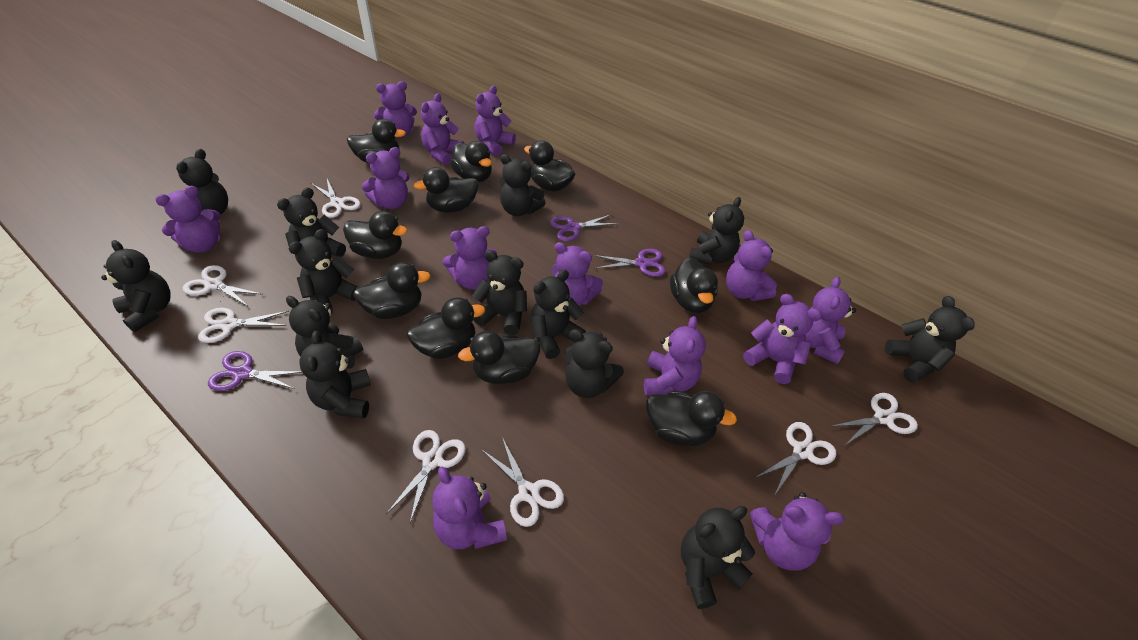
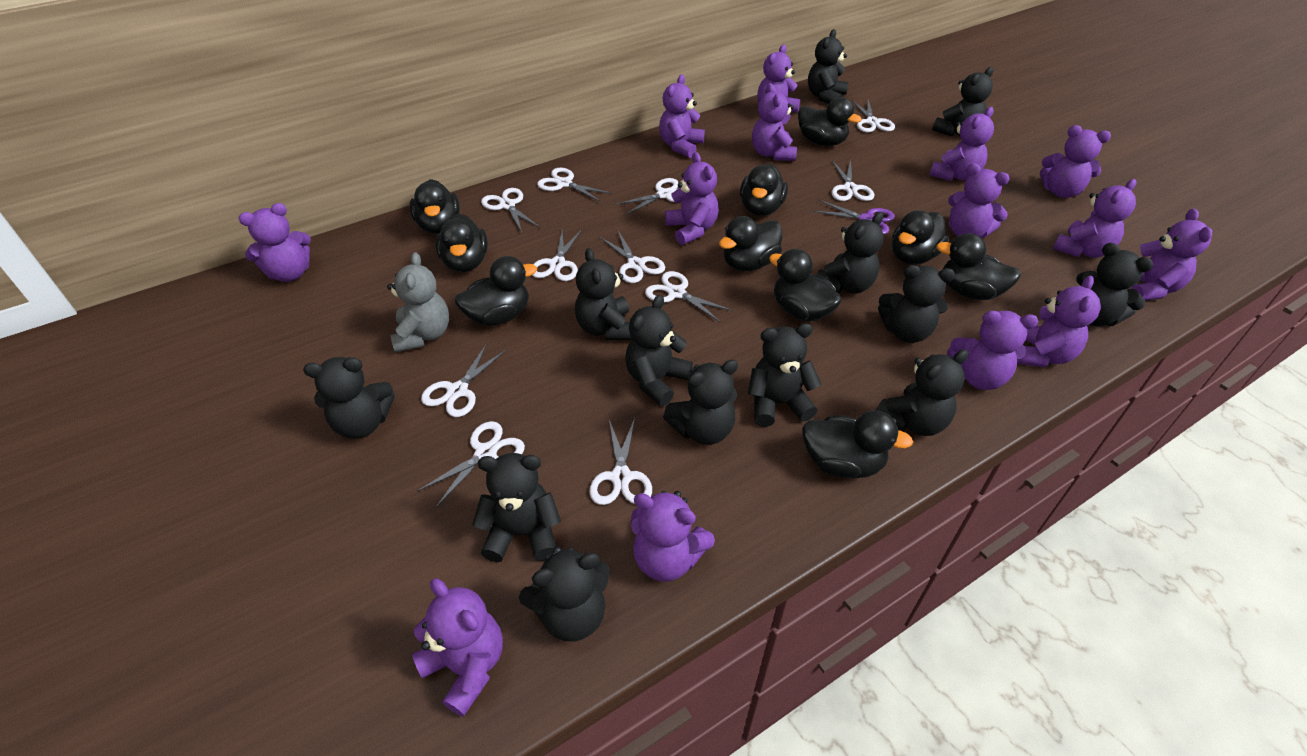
grey teddy bear: 0 -> 1
purple scissors: 3 -> 1
purple teddy bear: 13 -> 14
white scissors: 7 -> 11

